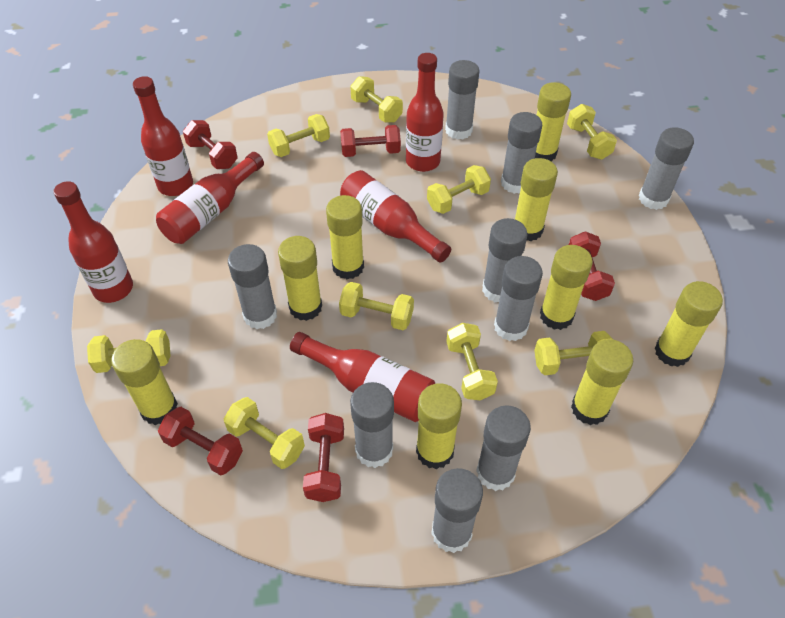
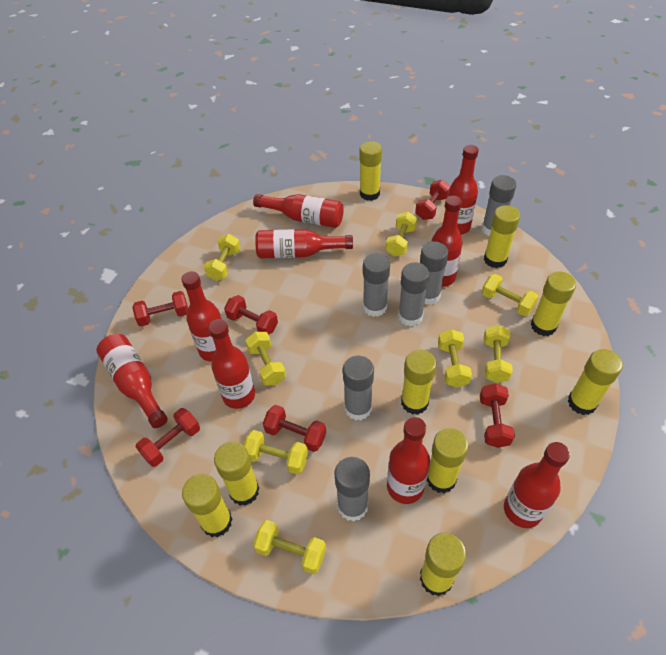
grey glue stick: 9 -> 6
red bottle: 6 -> 9
red dumbbell: 5 -> 6
yellow dumbbell: 9 -> 8

